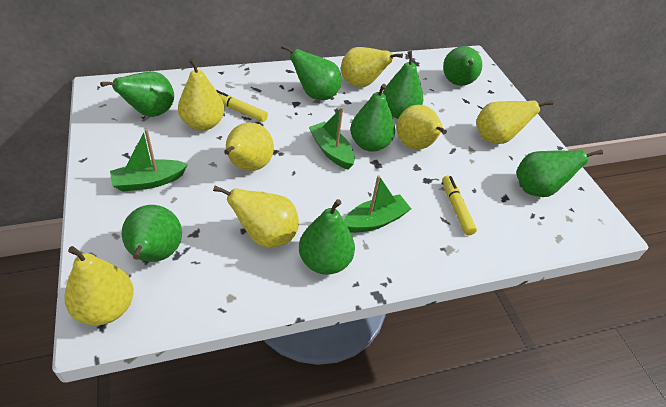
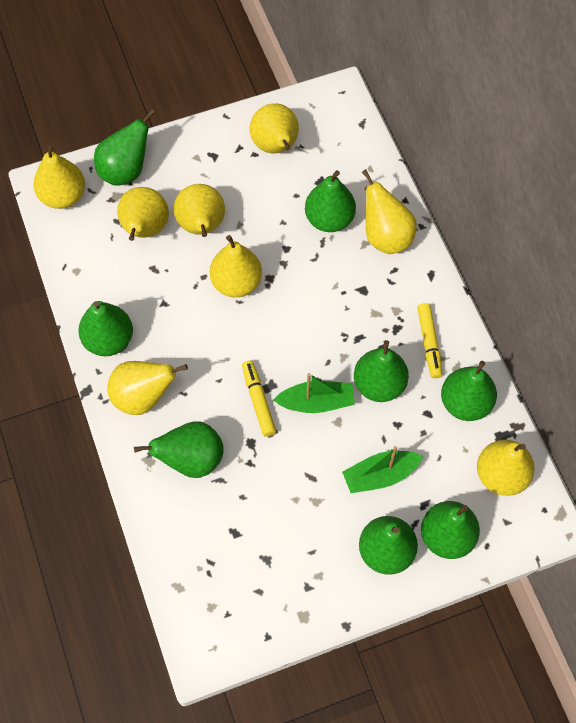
green boat: 3 -> 2
yellow pear: 7 -> 8

